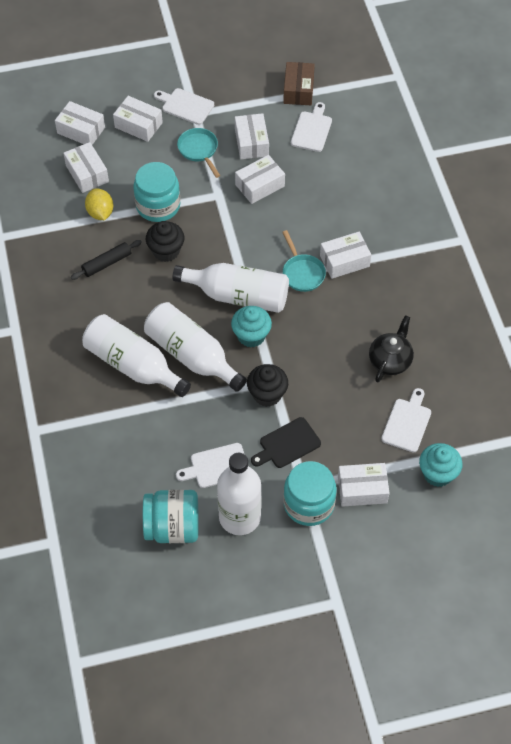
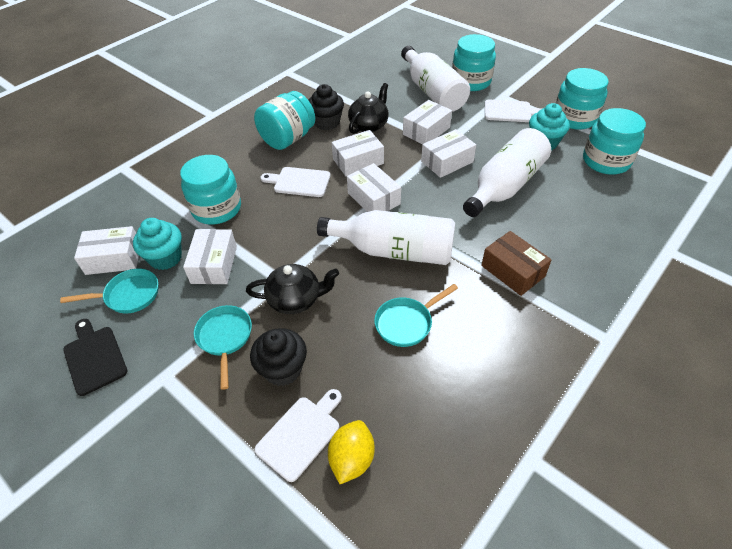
black rolling pin: 1 -> 0
black teapot: 1 -> 2
turquoise jar: 3 -> 5
turquoise pan: 2 -> 3
white bottle: 4 -> 3
white box: 7 -> 6
white cutting board: 4 -> 3

